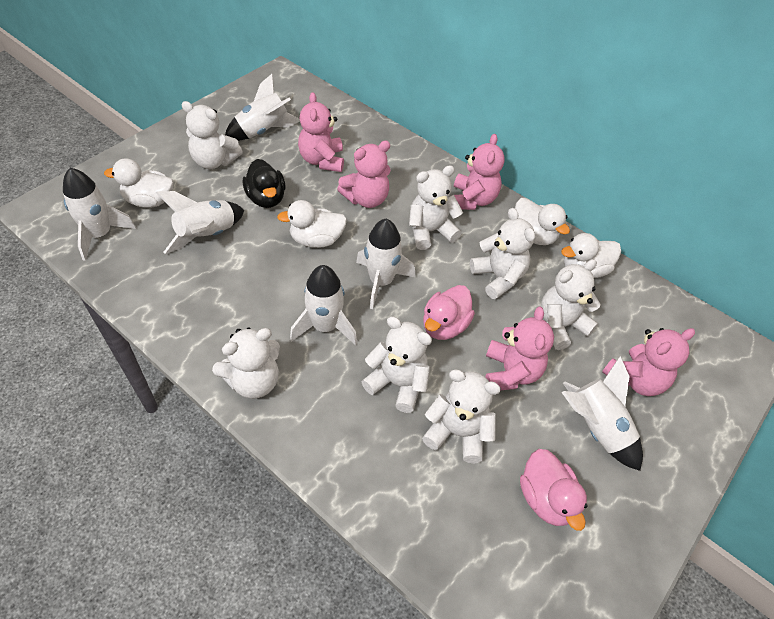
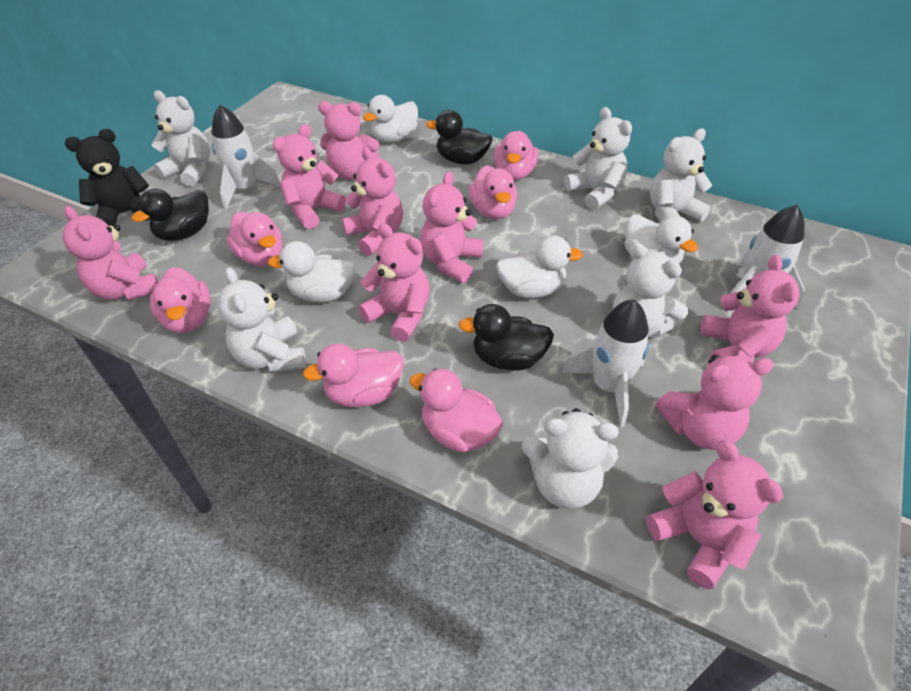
black duck: 1 -> 3
black teddy bear: 0 -> 1
pink duck: 2 -> 6
pink teddy bear: 5 -> 9
white rocket: 6 -> 3
white teddy bear: 7 -> 6

